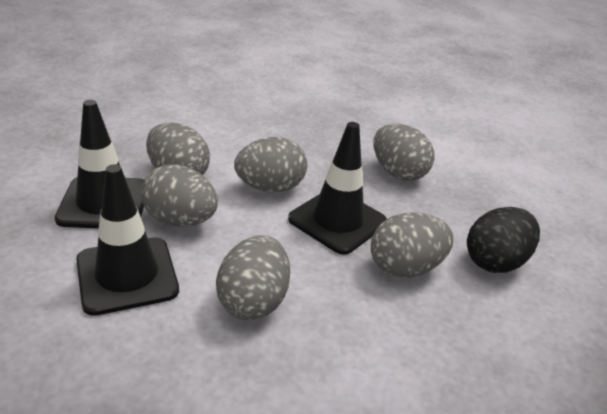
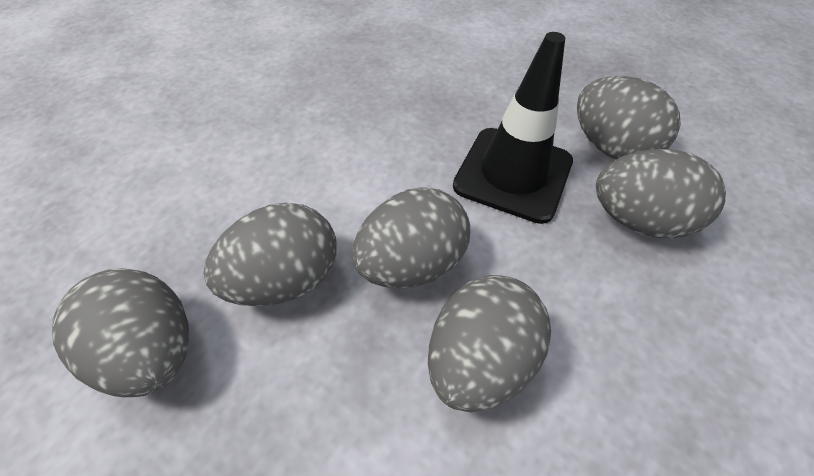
black egg: 1 -> 0
black traffic cone: 3 -> 1

